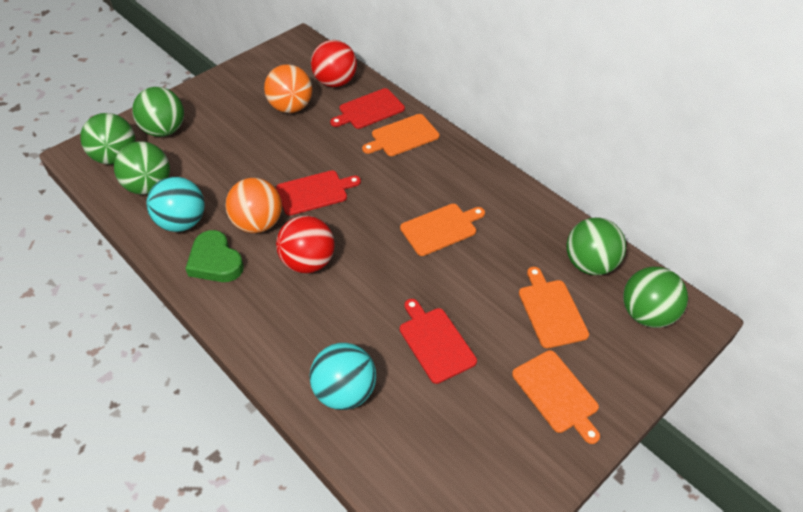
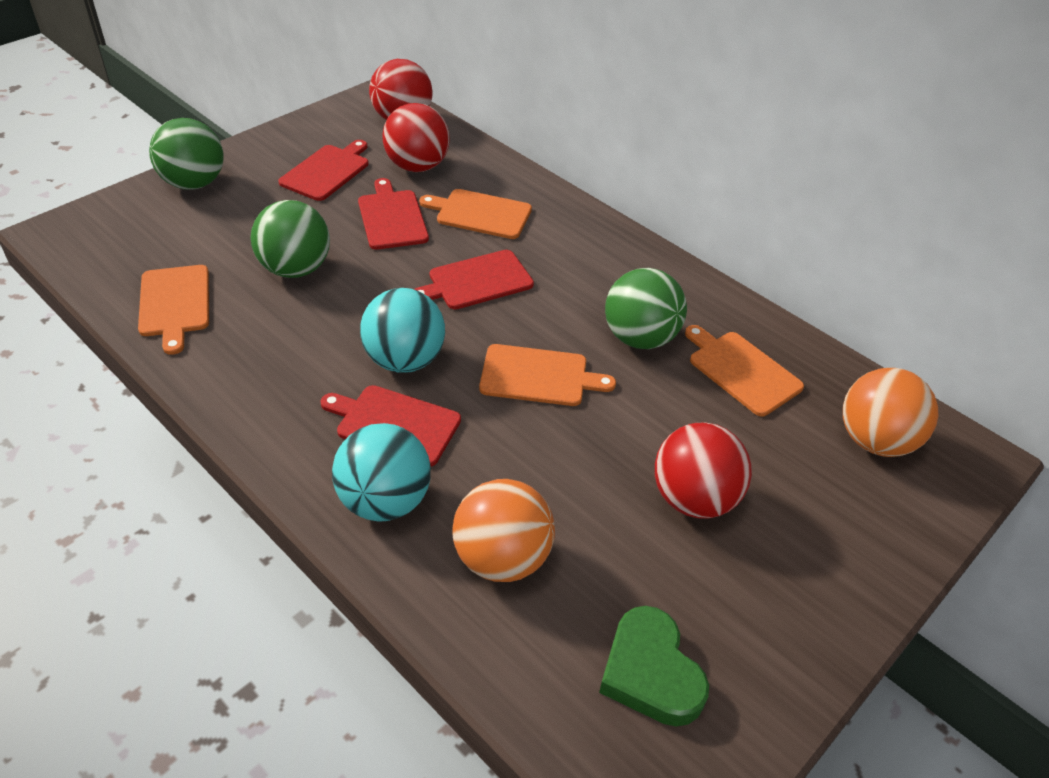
green ball: 5 -> 3
red ball: 2 -> 3
red cutting board: 3 -> 4

